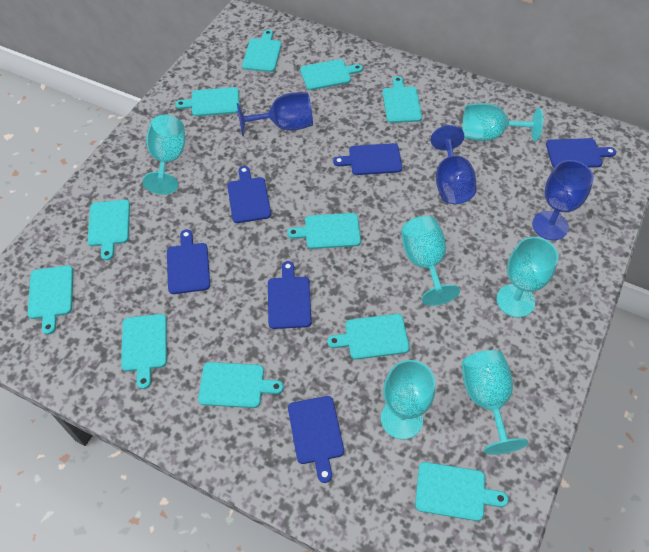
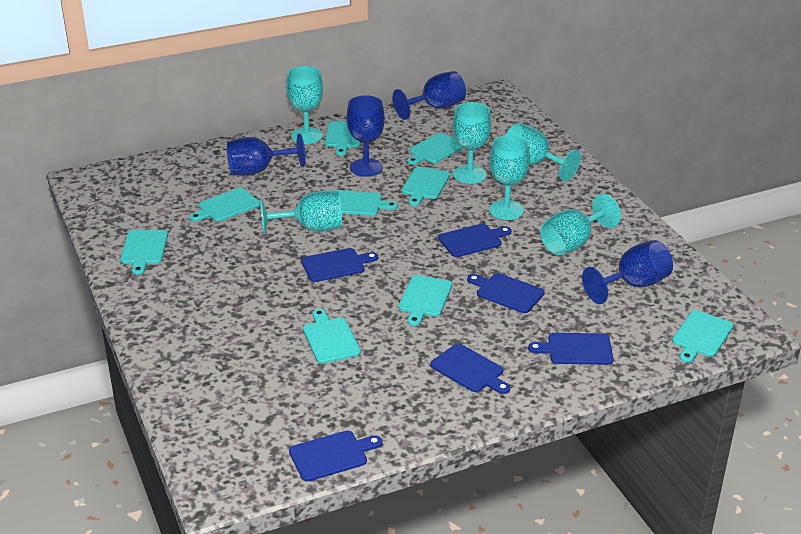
blue goblet: 3 -> 4
turquoise cutting board: 11 -> 9

